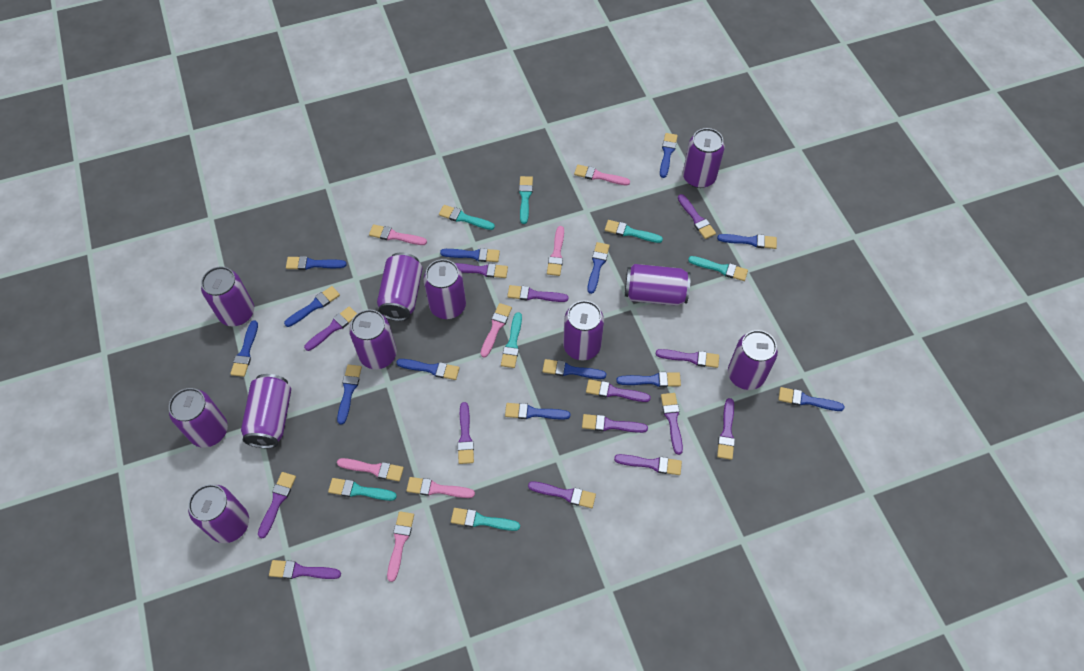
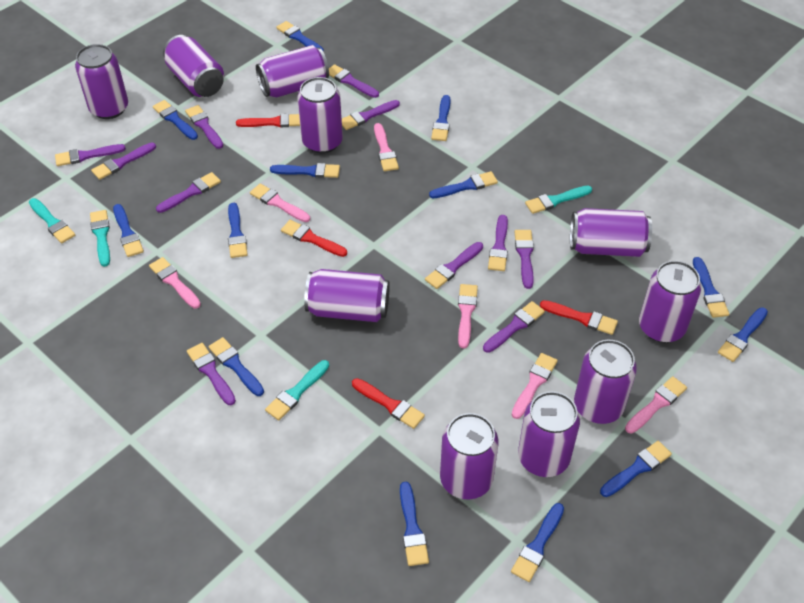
pink brush: 7 -> 6
purple brush: 14 -> 11
purple can: 11 -> 10
red brush: 0 -> 4
turquoise brush: 7 -> 4

